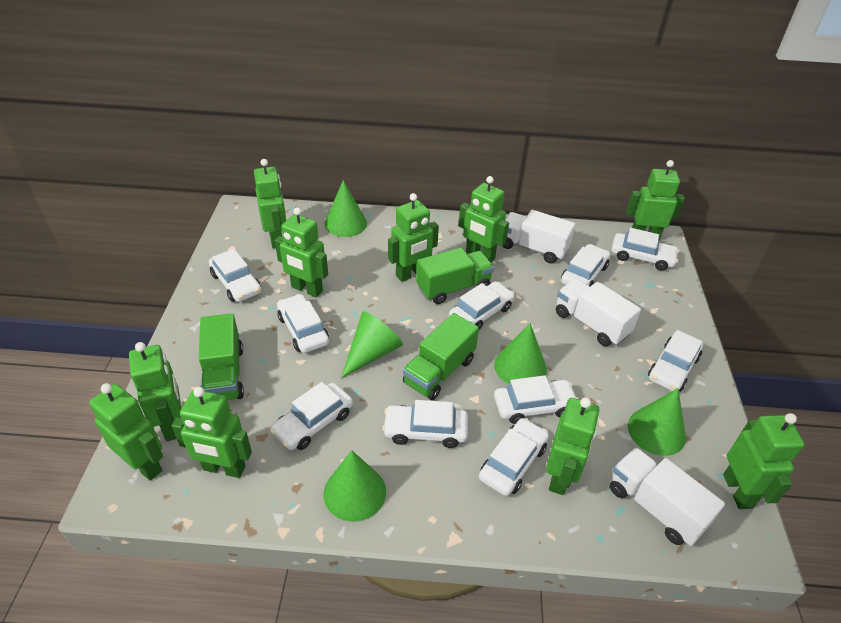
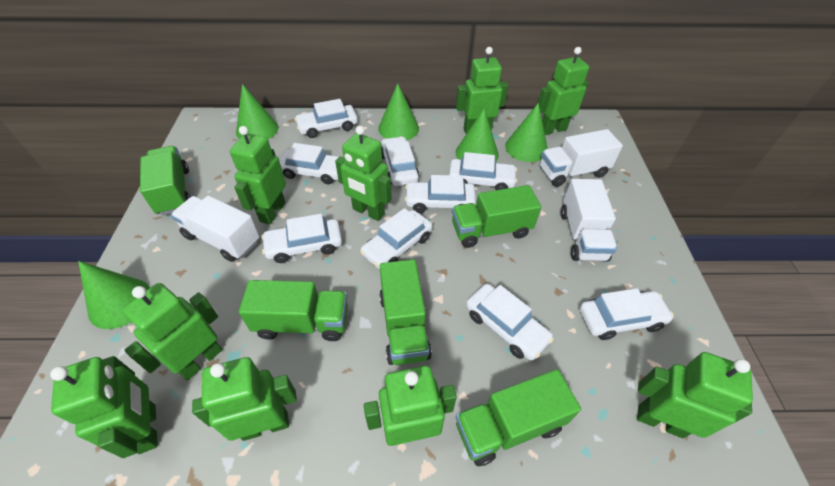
green robot: 10 -> 9
green truck: 3 -> 5
white car: 10 -> 9

